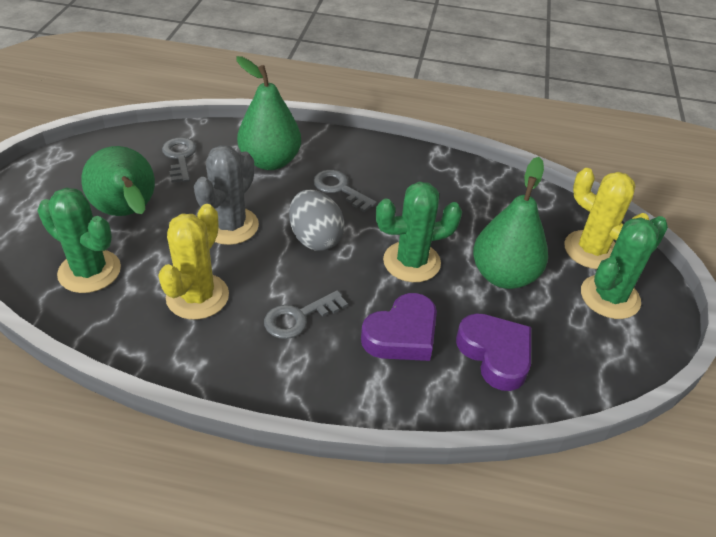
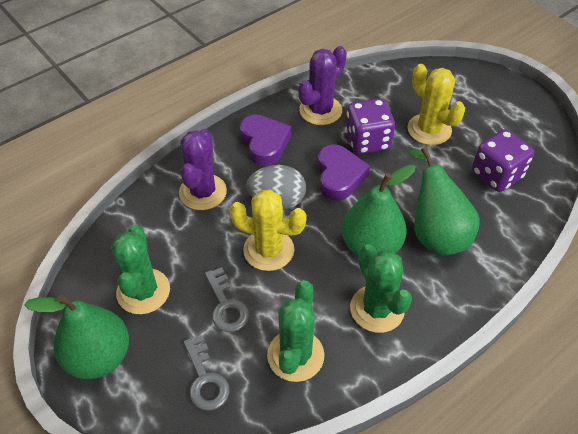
grey cactus: 1 -> 0
grey key: 3 -> 2
purple cactus: 0 -> 2
purple dice: 0 -> 2

